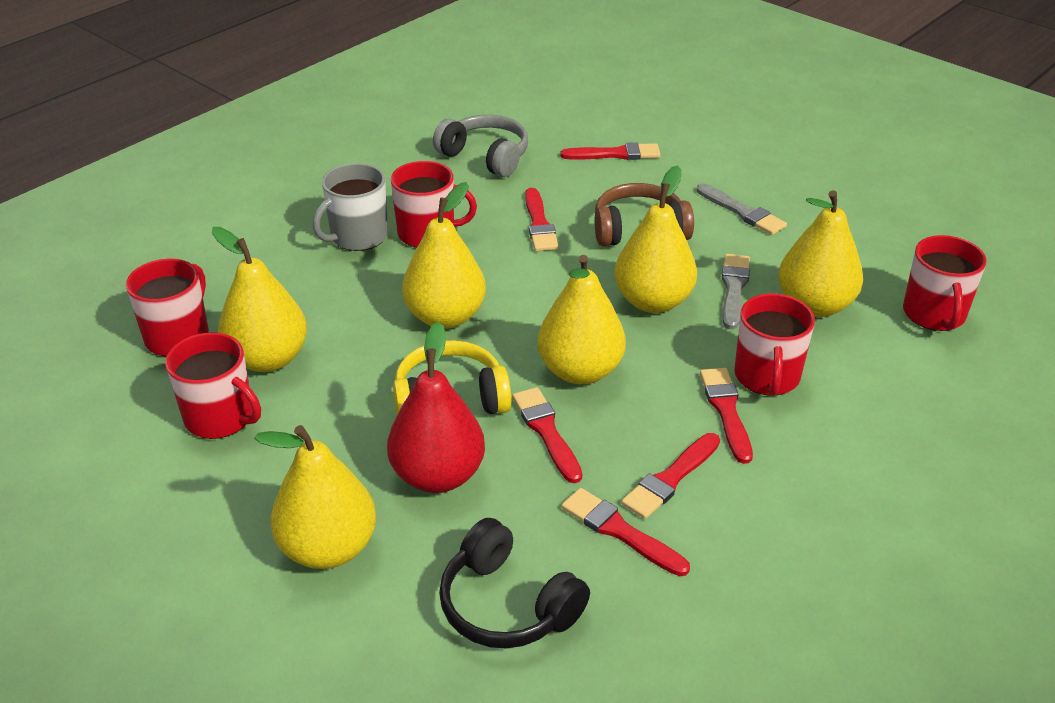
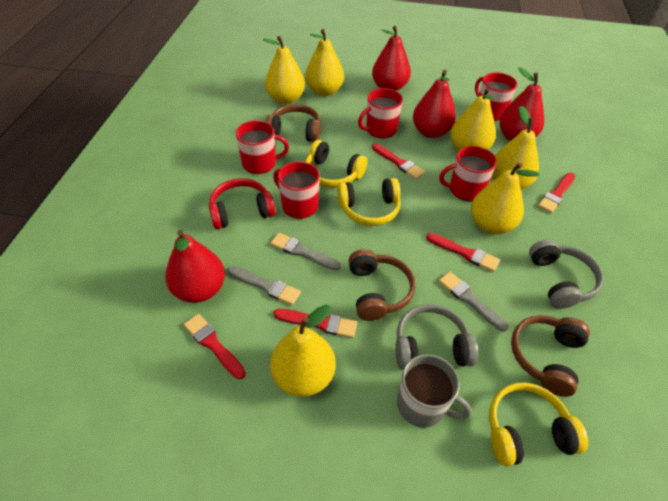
black headphones: 1 -> 0
brown headphones: 1 -> 3
grey brush: 2 -> 3
grey headphones: 1 -> 2
red brush: 6 -> 5
red headphones: 0 -> 1
red pear: 1 -> 4
yellow headphones: 1 -> 3

